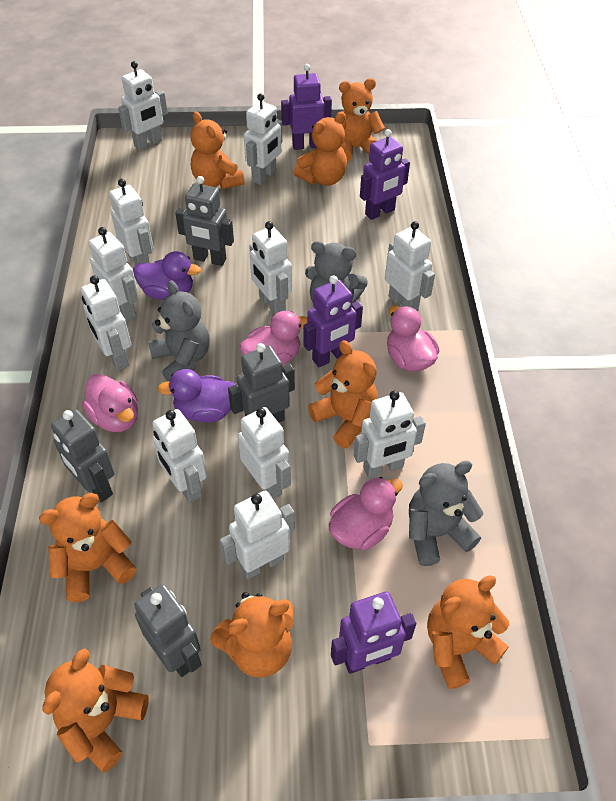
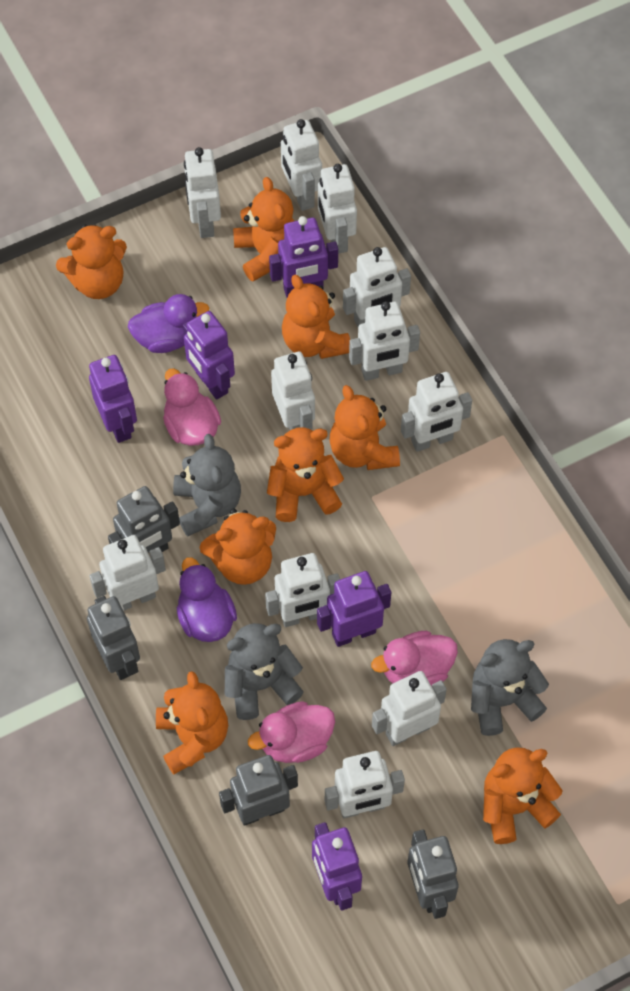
pink duck: 4 -> 3
purple robot: 4 -> 5

